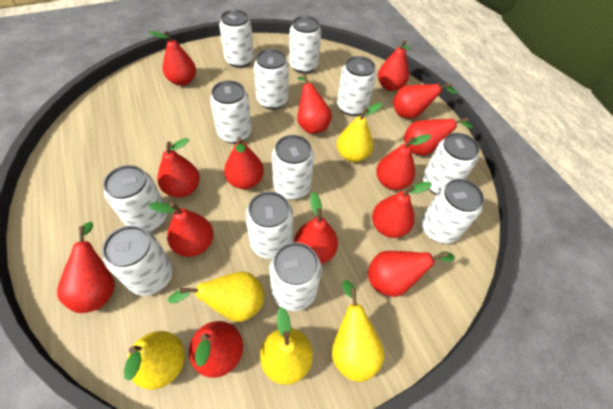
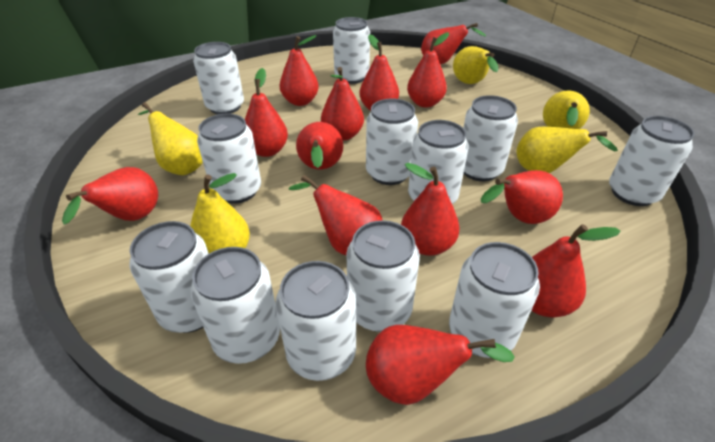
red pear: 14 -> 13

